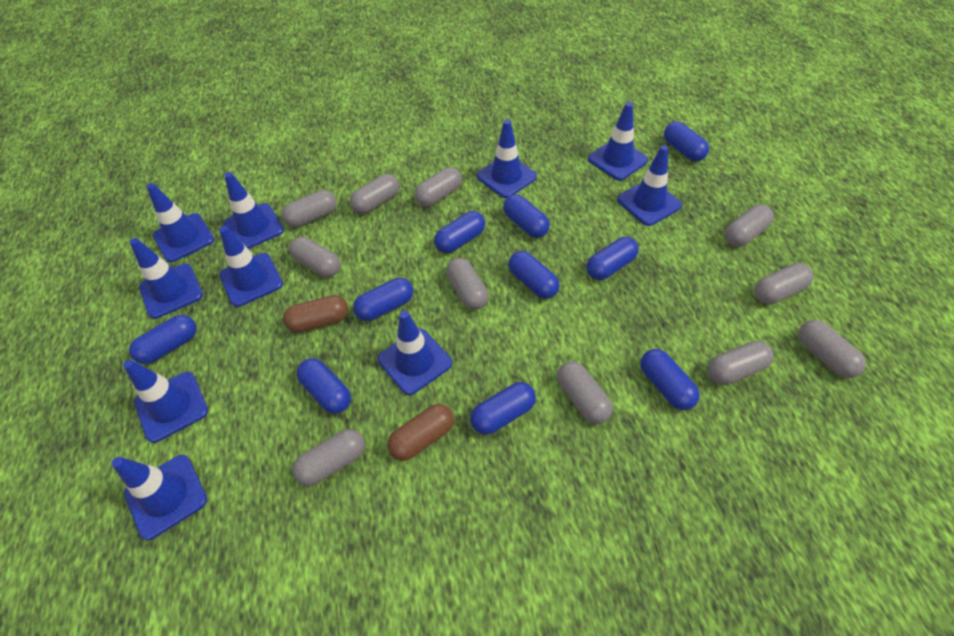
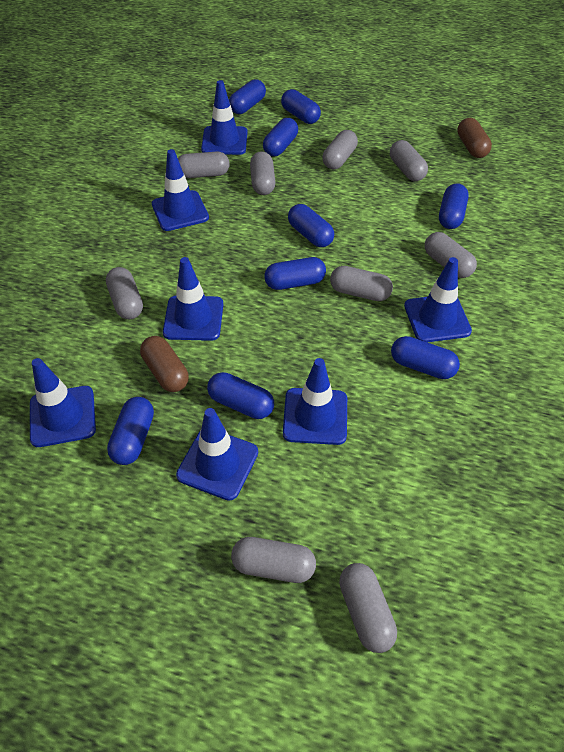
blue capsule: 10 -> 9
blue traffic cone: 10 -> 7
grey capsule: 11 -> 9

